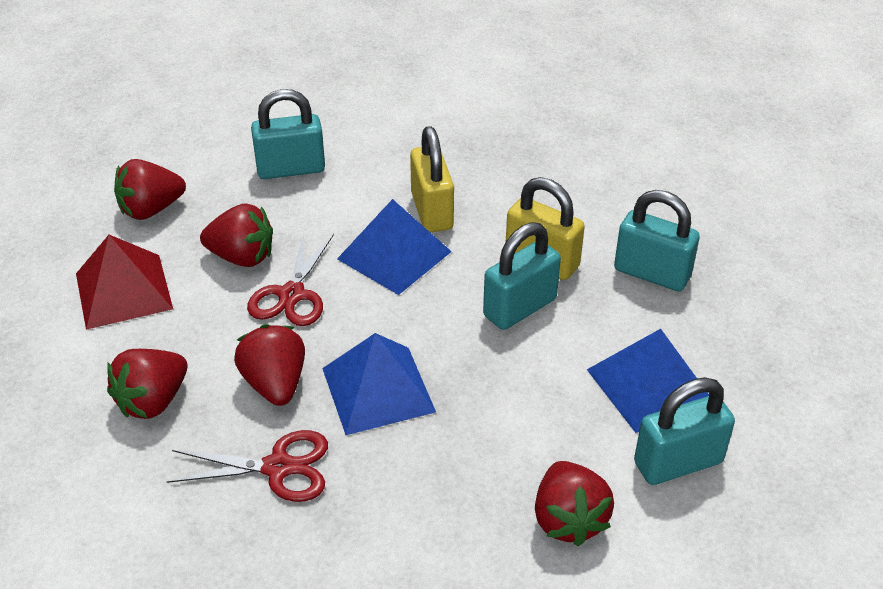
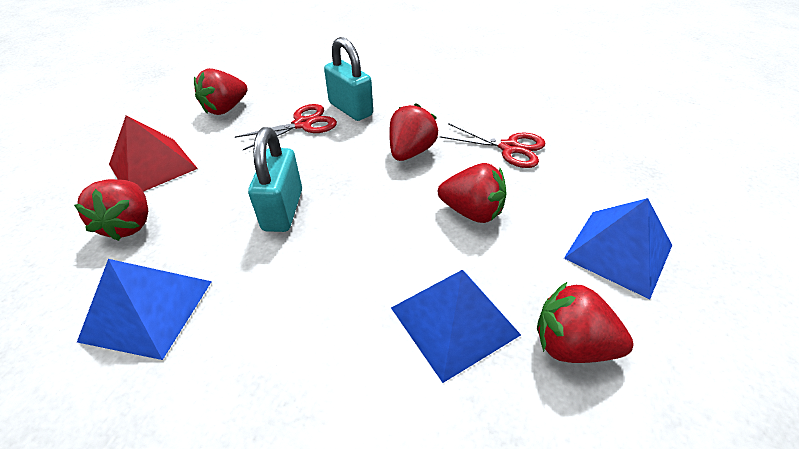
turquoise padlock: 4 -> 2
yellow padlock: 2 -> 0

